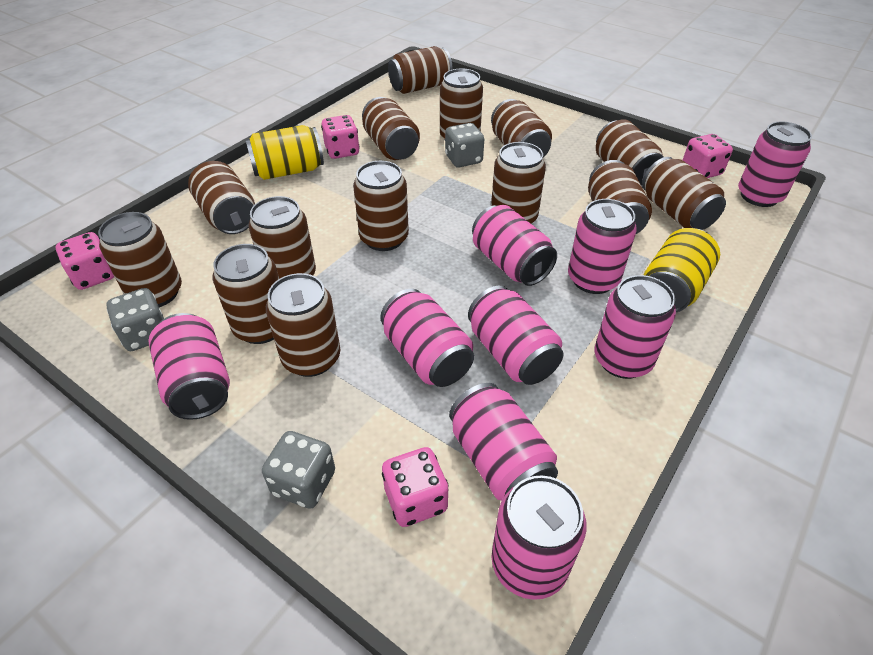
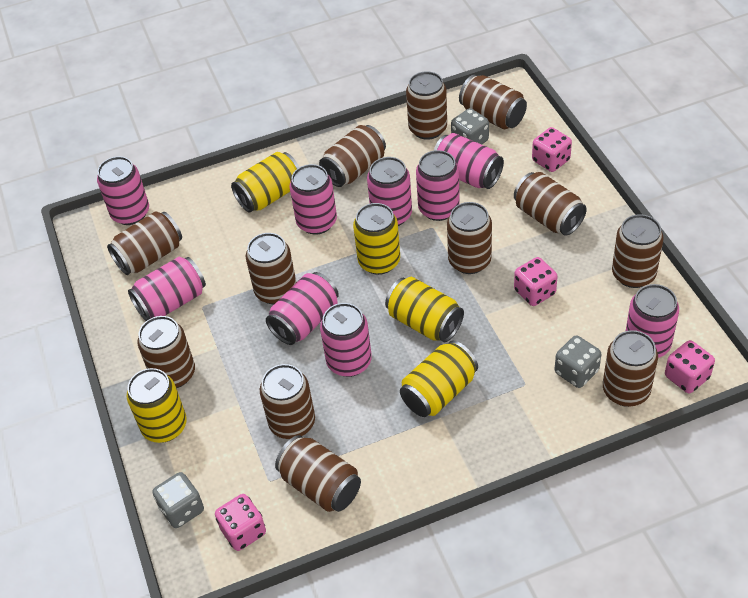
brown can: 14 -> 12
yellow can: 2 -> 5

